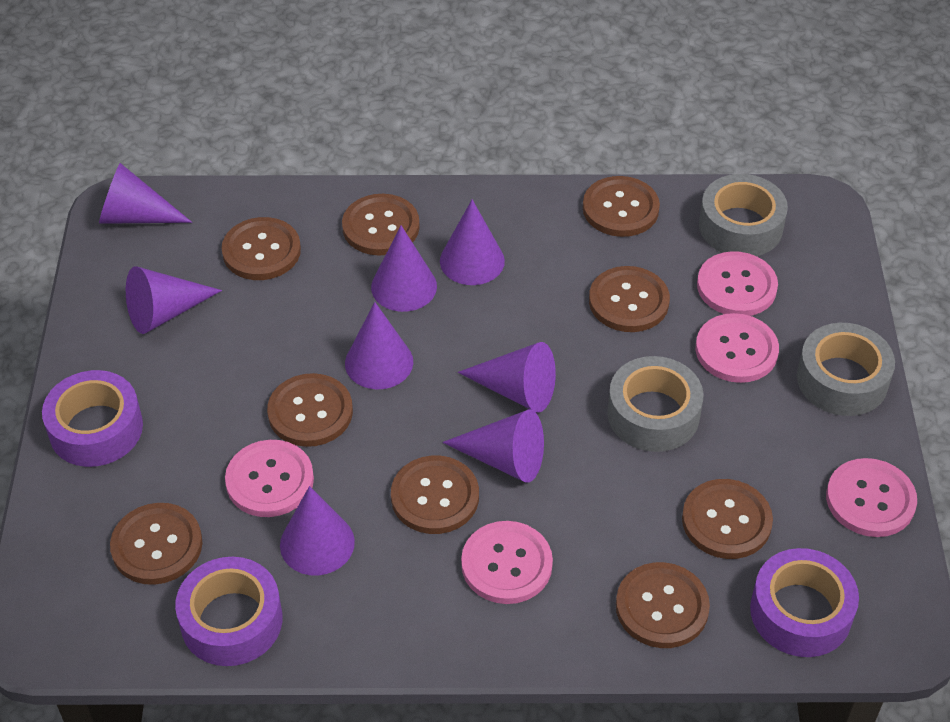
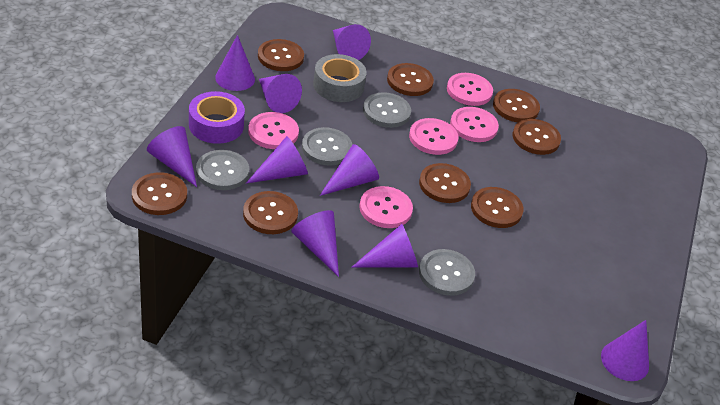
brown button: 9 -> 8
grey button: 0 -> 4
grey tape: 3 -> 1
purple cone: 8 -> 9
purple tape: 3 -> 1

